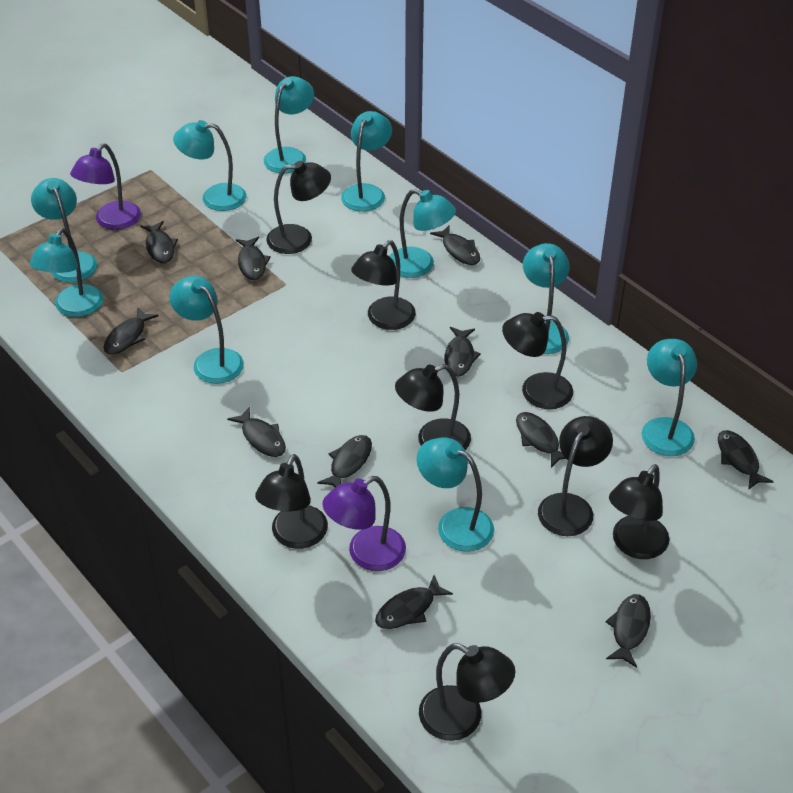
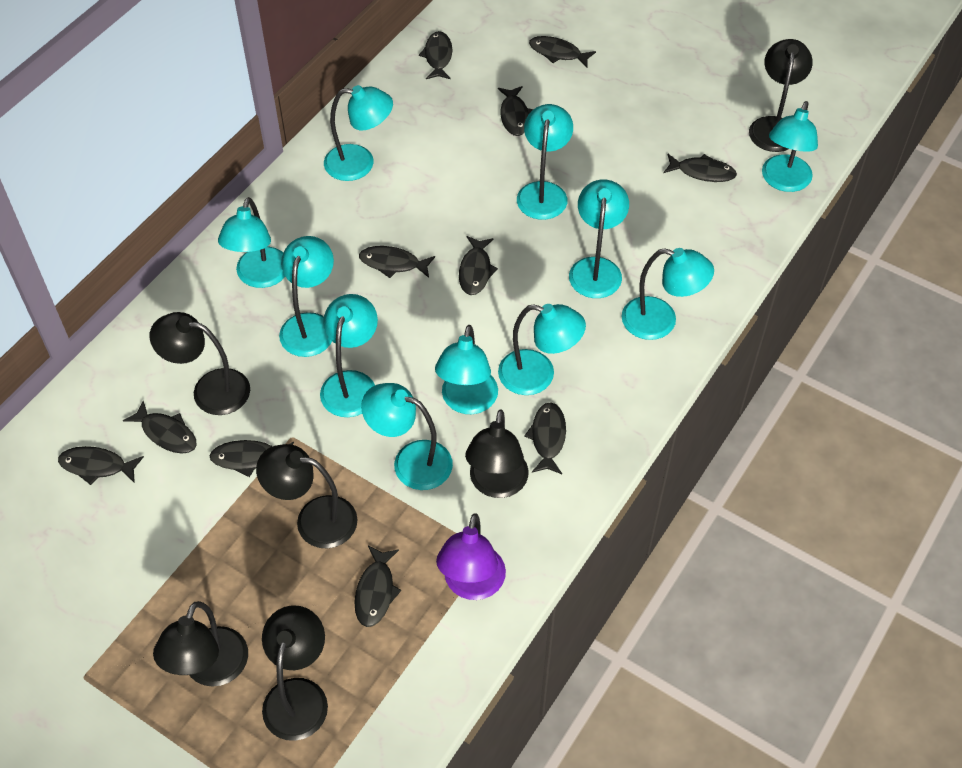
black lamp: 8 -> 6
purple lamp: 2 -> 1
turquoise lamp: 10 -> 11

